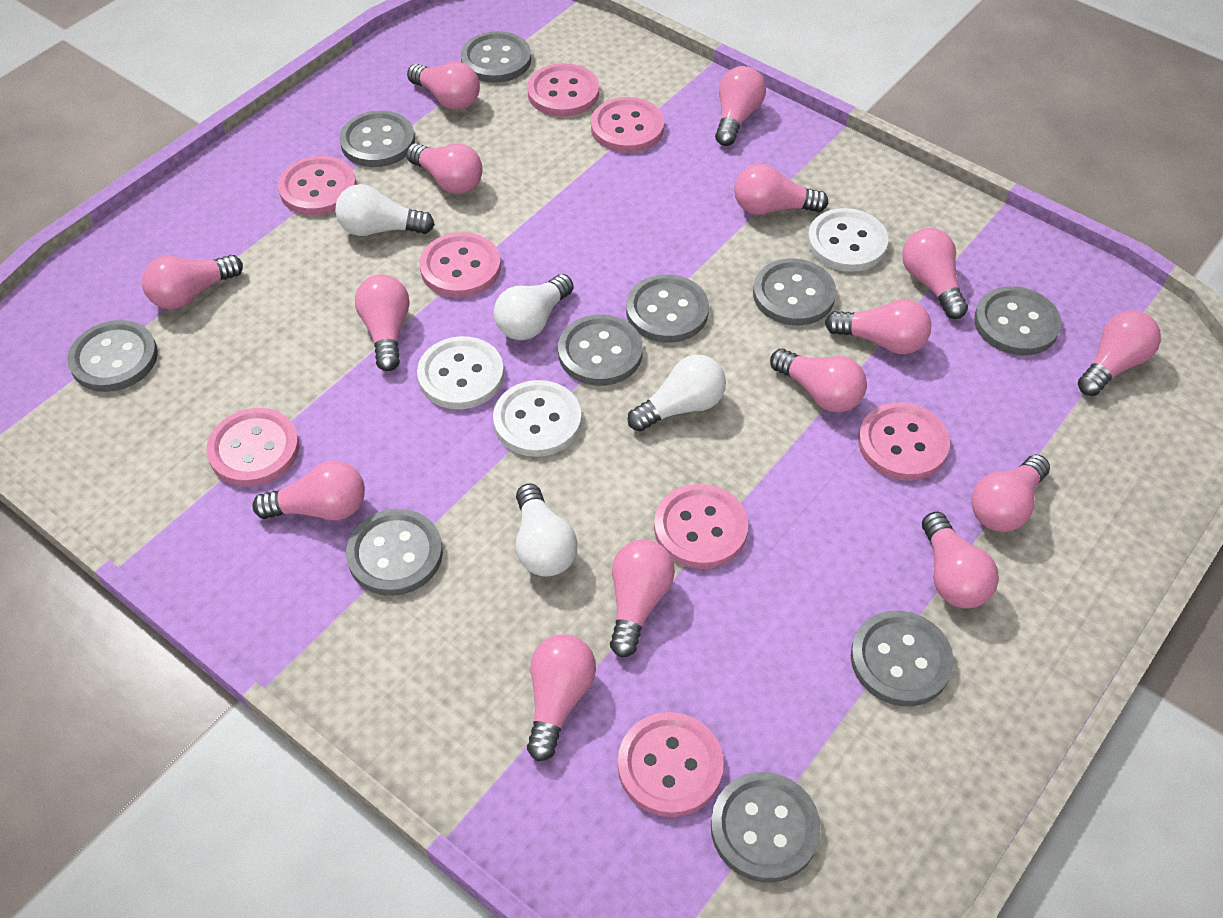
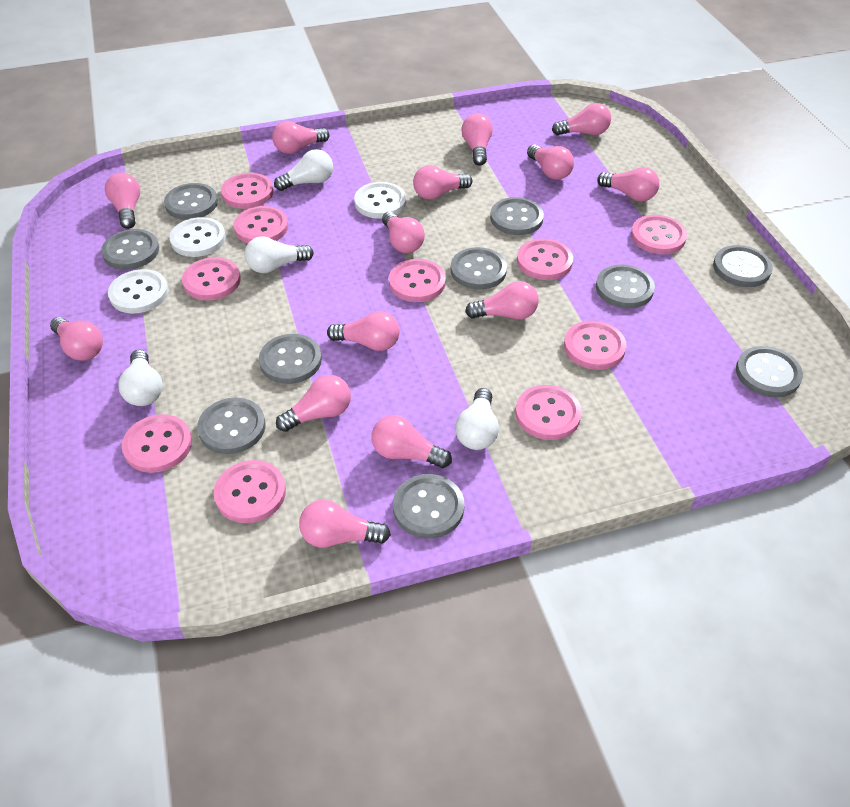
pink button: 8 -> 10
pink light bulb: 15 -> 14

